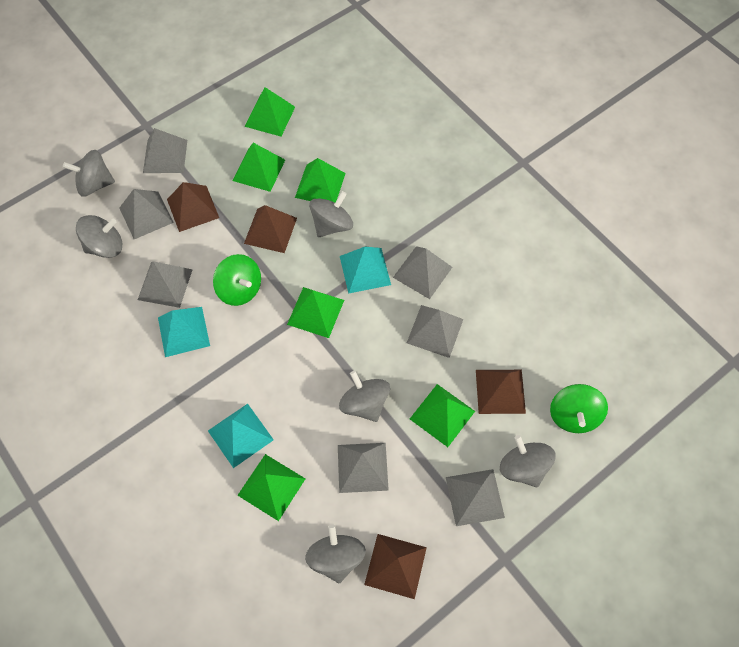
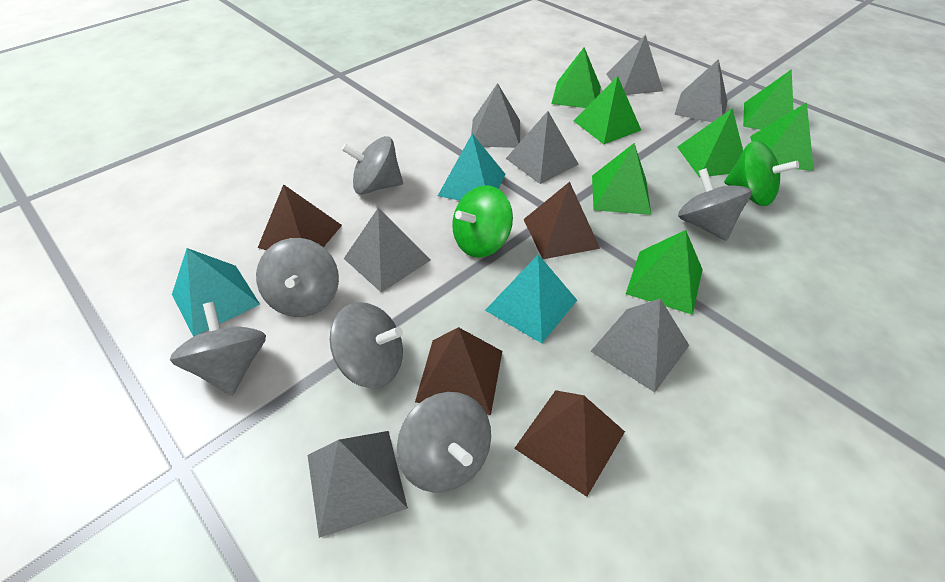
green pyramid: 6 -> 7

